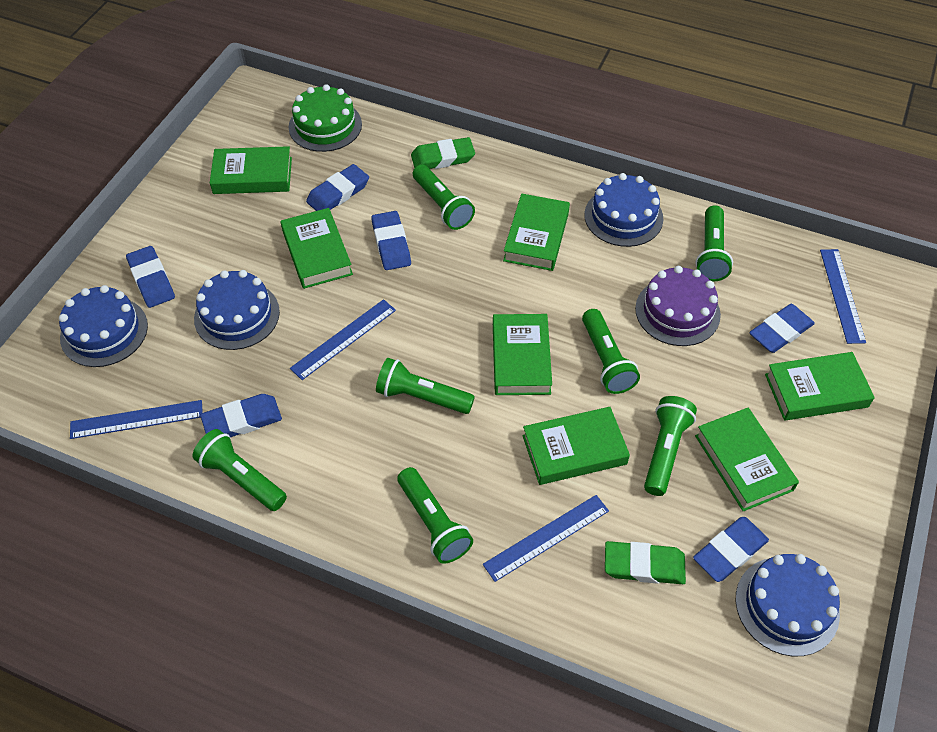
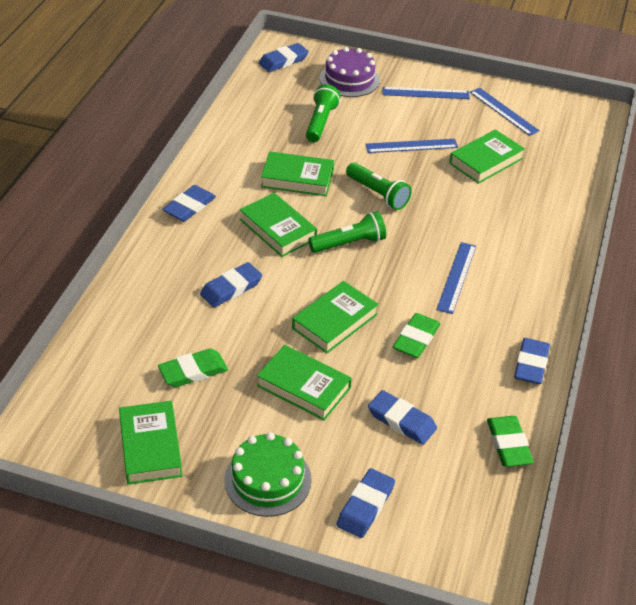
blue cake: 4 -> 0
green book: 7 -> 6
green eraser: 2 -> 3
green flashlight: 7 -> 3

